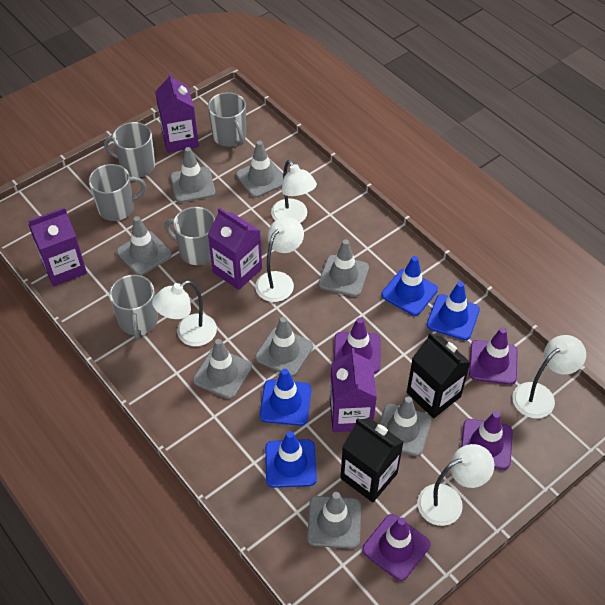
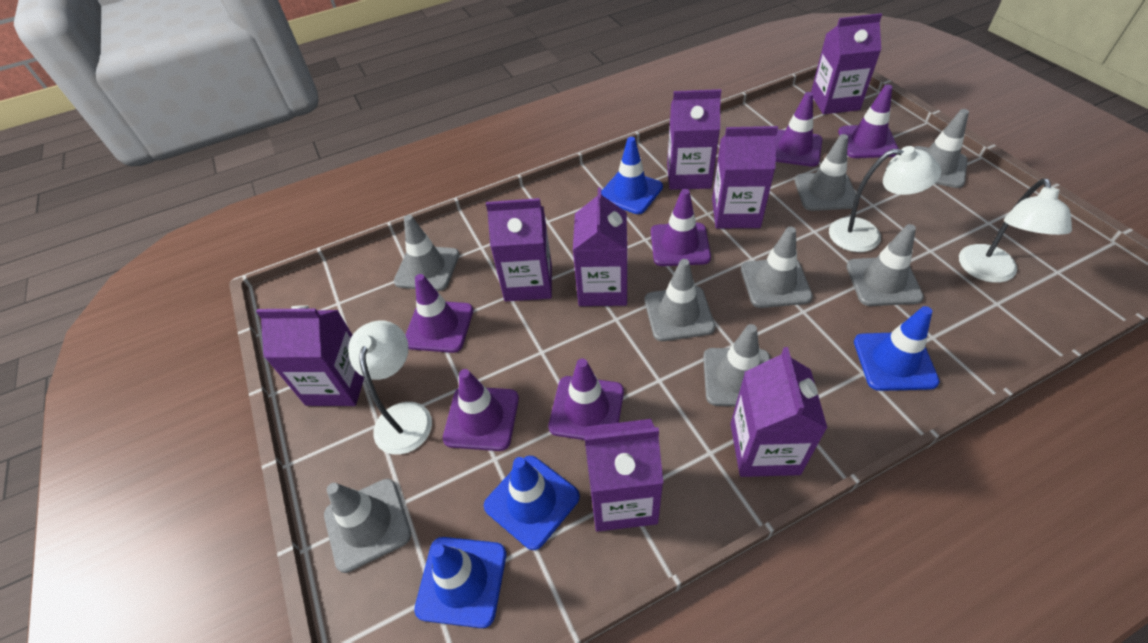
black carton: 2 -> 0
grey mug: 5 -> 0
purple carton: 4 -> 8
purple traffic cone: 4 -> 6
white lamp: 5 -> 3

